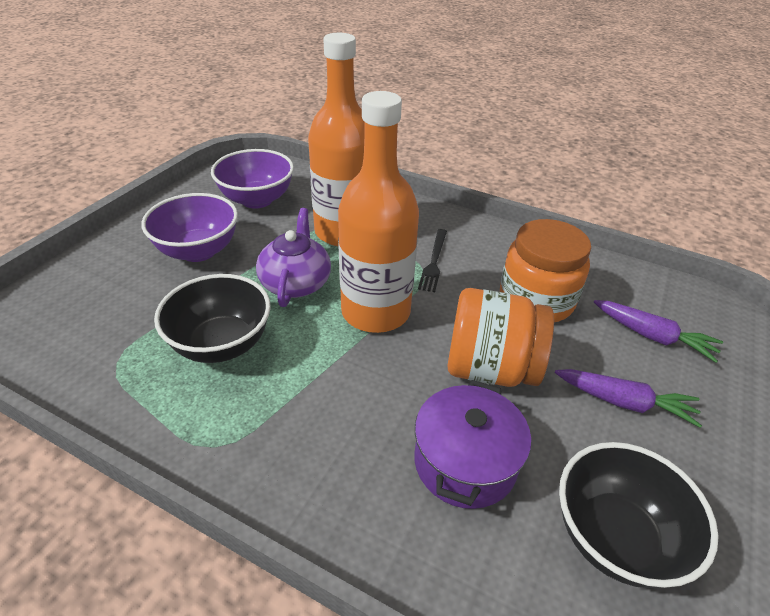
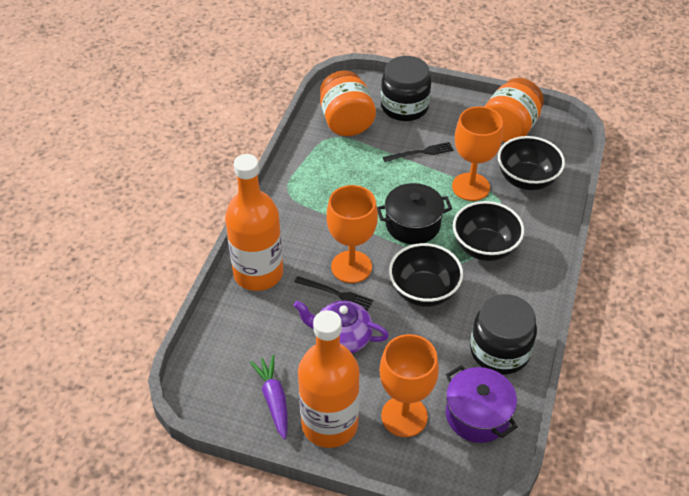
black bowl: 2 -> 3
black fork: 1 -> 2
black jar: 0 -> 2
black pot: 0 -> 1
orange goblet: 0 -> 3
purple bowl: 2 -> 0
purple carrot: 2 -> 1

